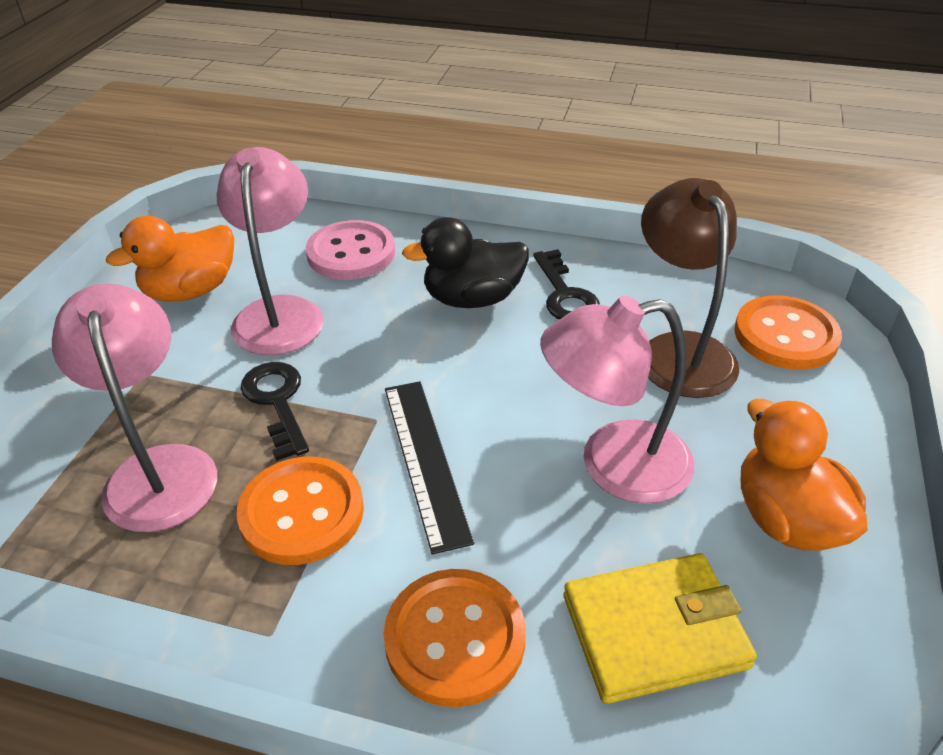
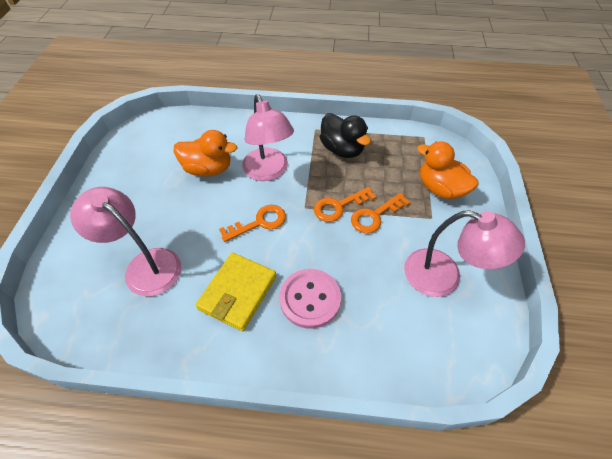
black key: 2 -> 0
black ruler: 1 -> 0
brown lamp: 1 -> 0
orange button: 3 -> 0
orange key: 0 -> 3

